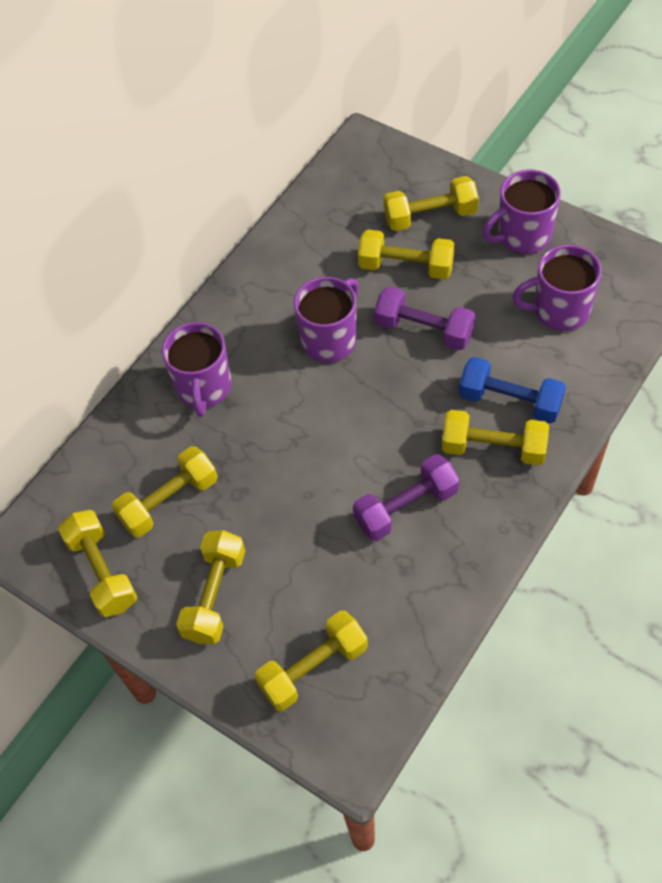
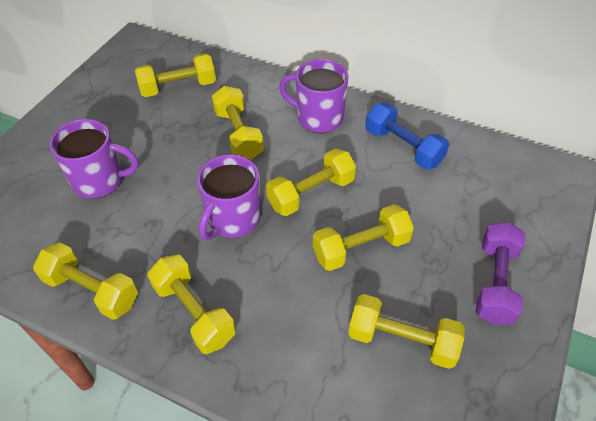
purple dumbbell: 2 -> 1
purple mug: 4 -> 3

